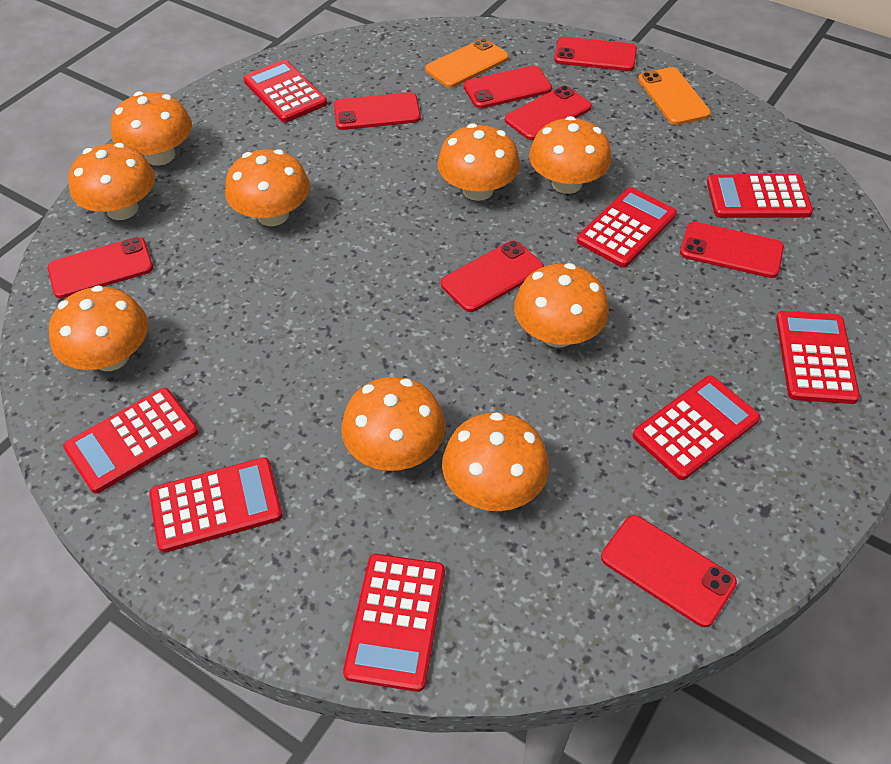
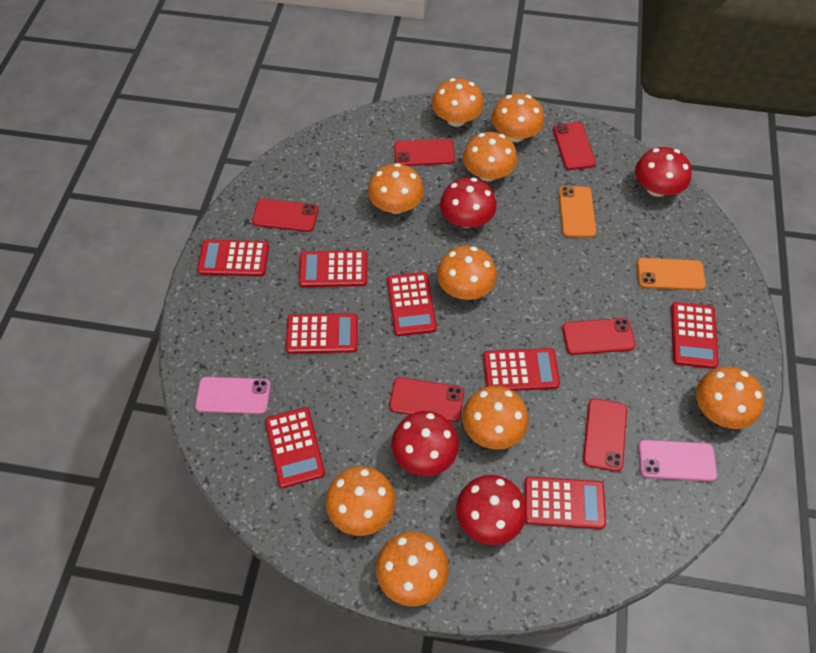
pink phone: 0 -> 2
red mushroom: 0 -> 4
red phone: 8 -> 6

